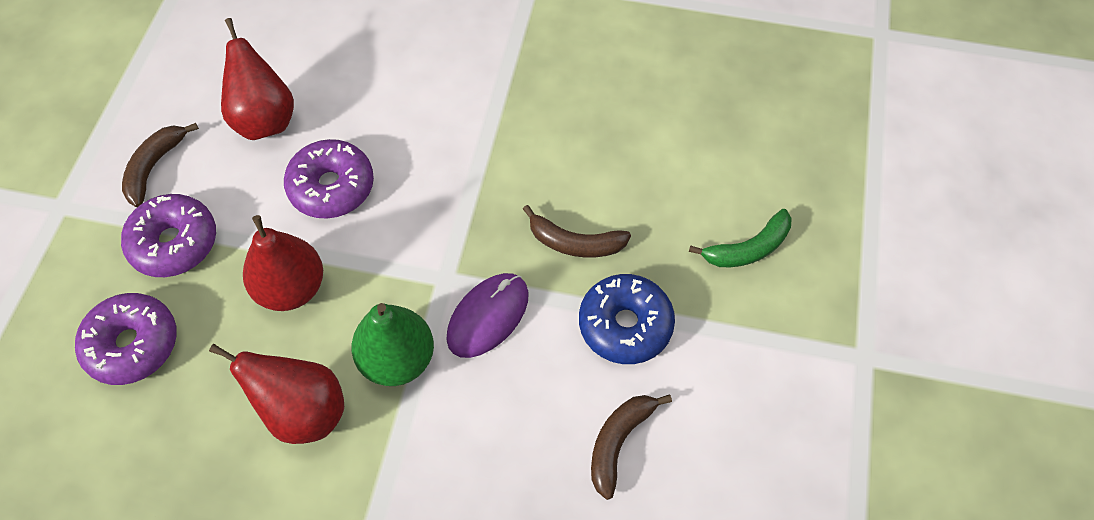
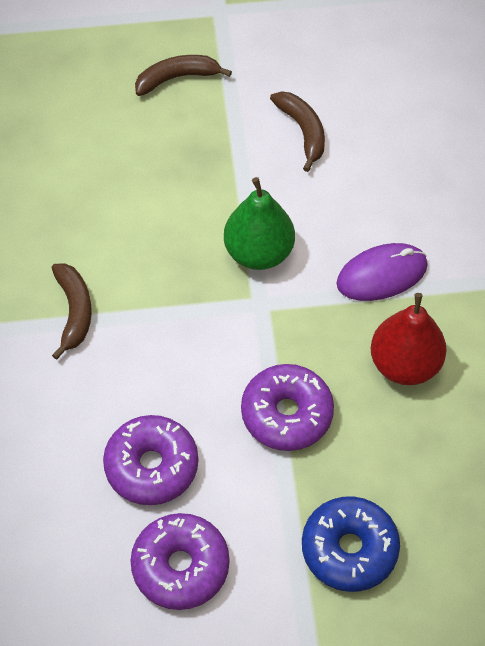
green banana: 1 -> 0
red pear: 3 -> 1

